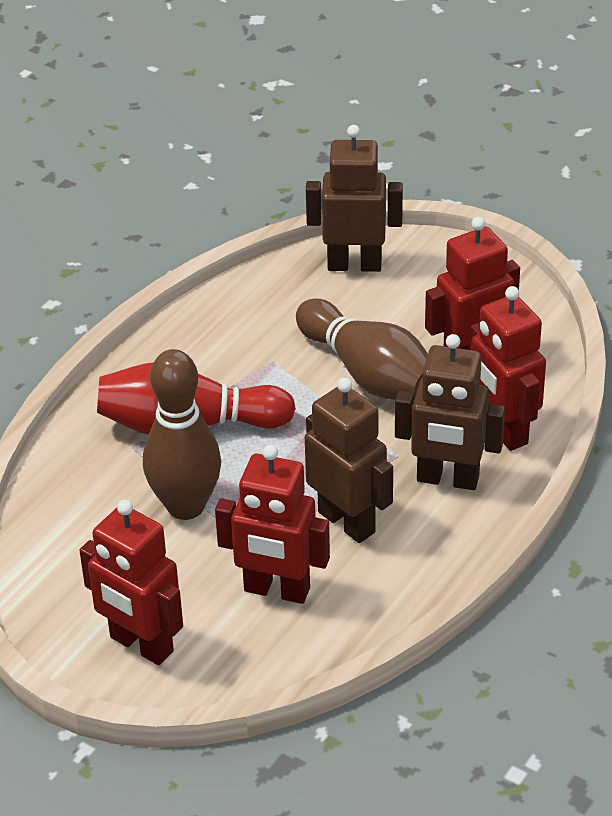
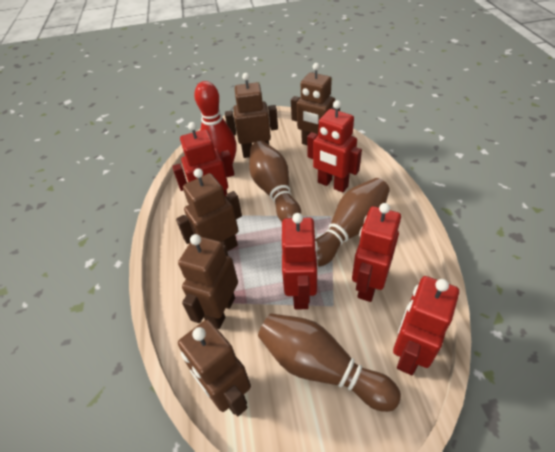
brown bowling pin: 2 -> 3
brown robot: 3 -> 5
red robot: 4 -> 5

